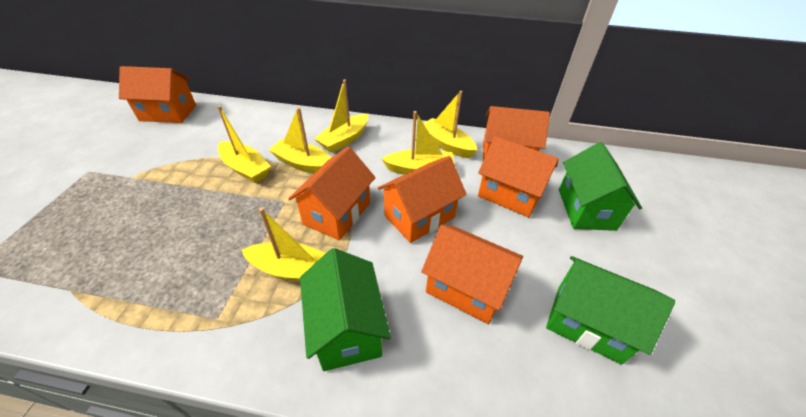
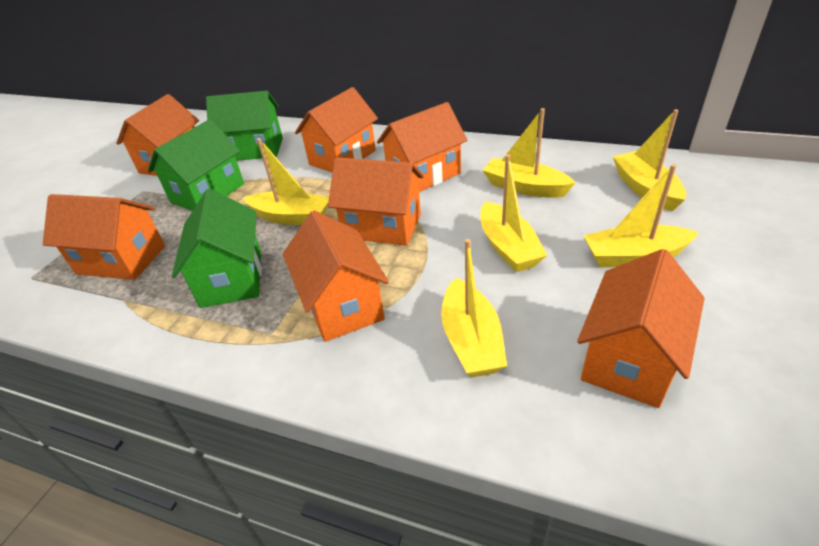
orange house: 6 -> 7

